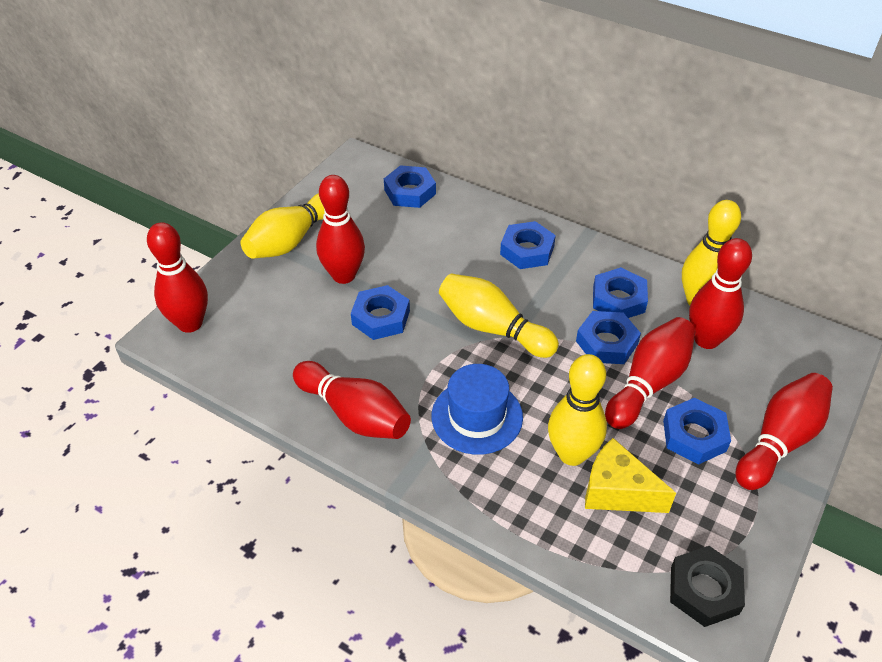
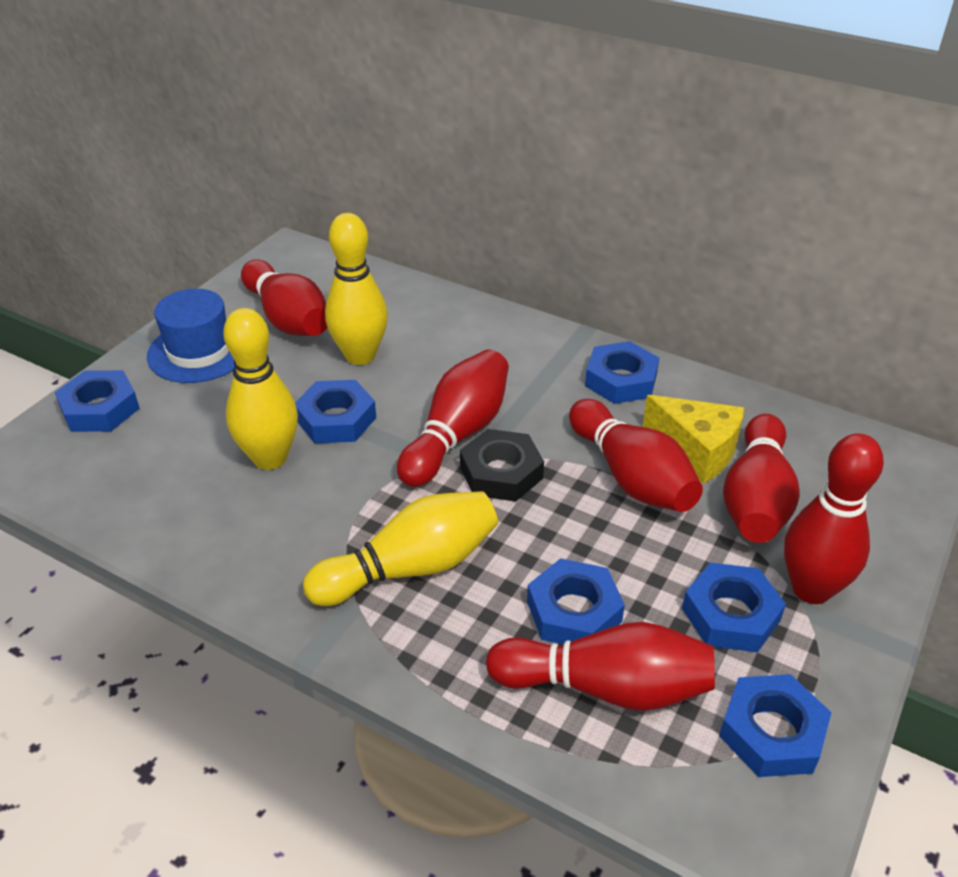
yellow bowling pin: 4 -> 3

